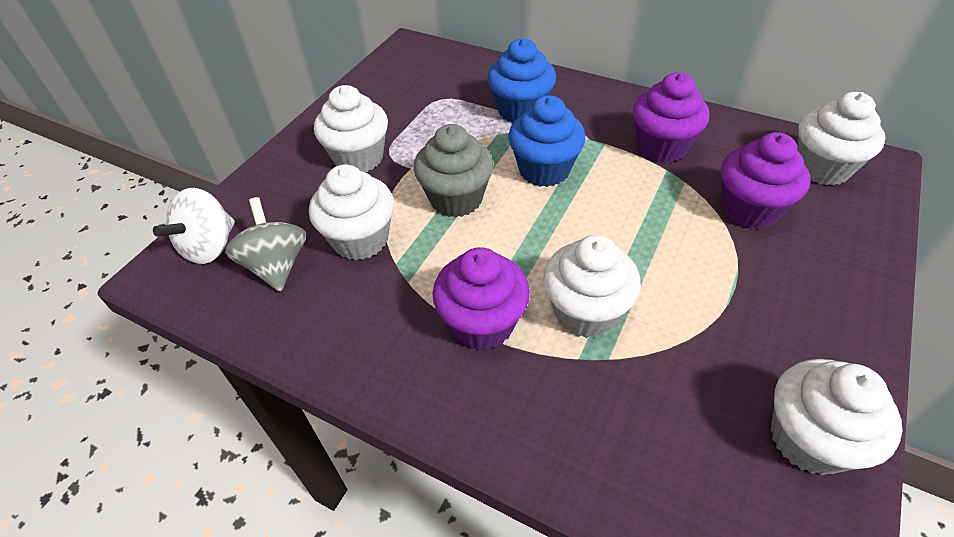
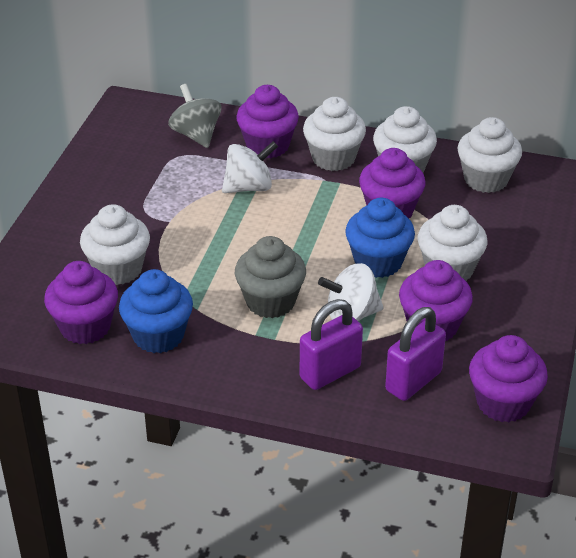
purple cupcake: 3 -> 5
purple padlock: 0 -> 2
white spinning top: 1 -> 2

